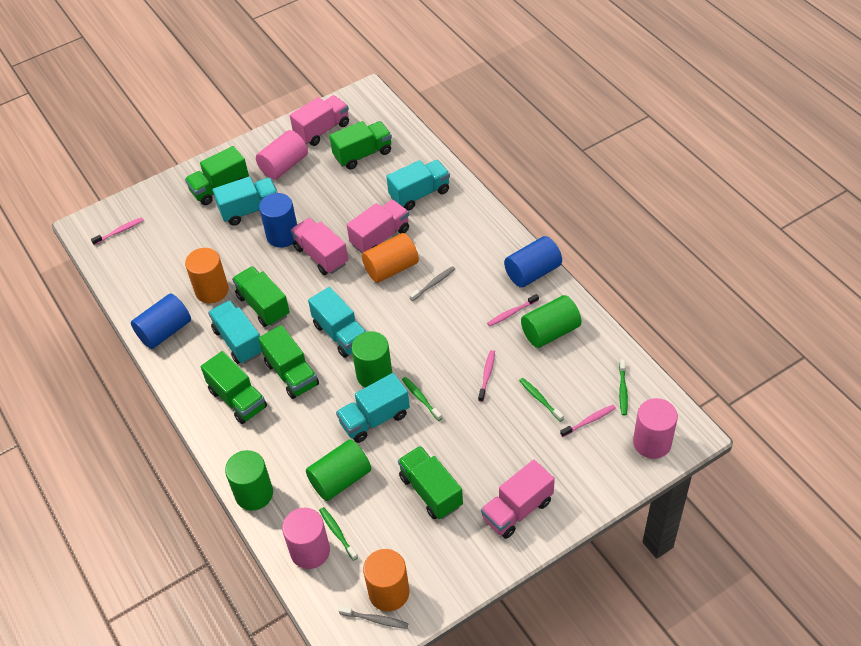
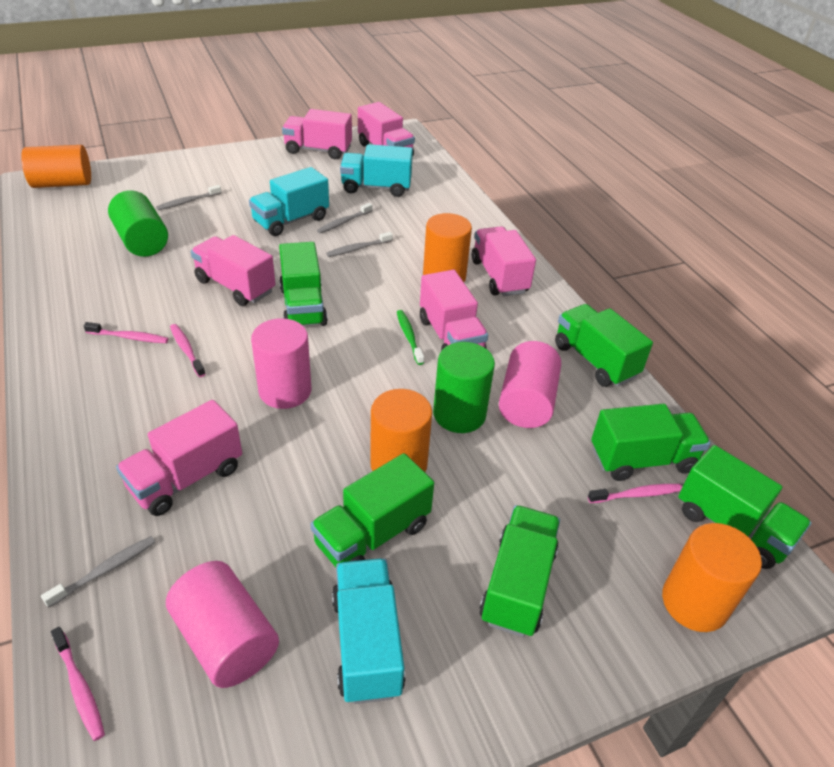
blue cylinder: 3 -> 0
green cylinder: 4 -> 2
green toothbrush: 4 -> 1
grey toothbrush: 2 -> 4
orange cylinder: 3 -> 4
pink truck: 4 -> 6
turquoise truck: 5 -> 3

